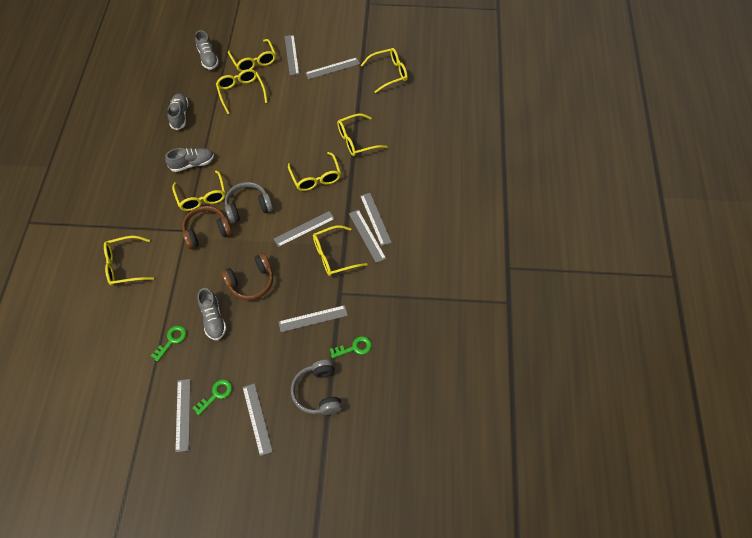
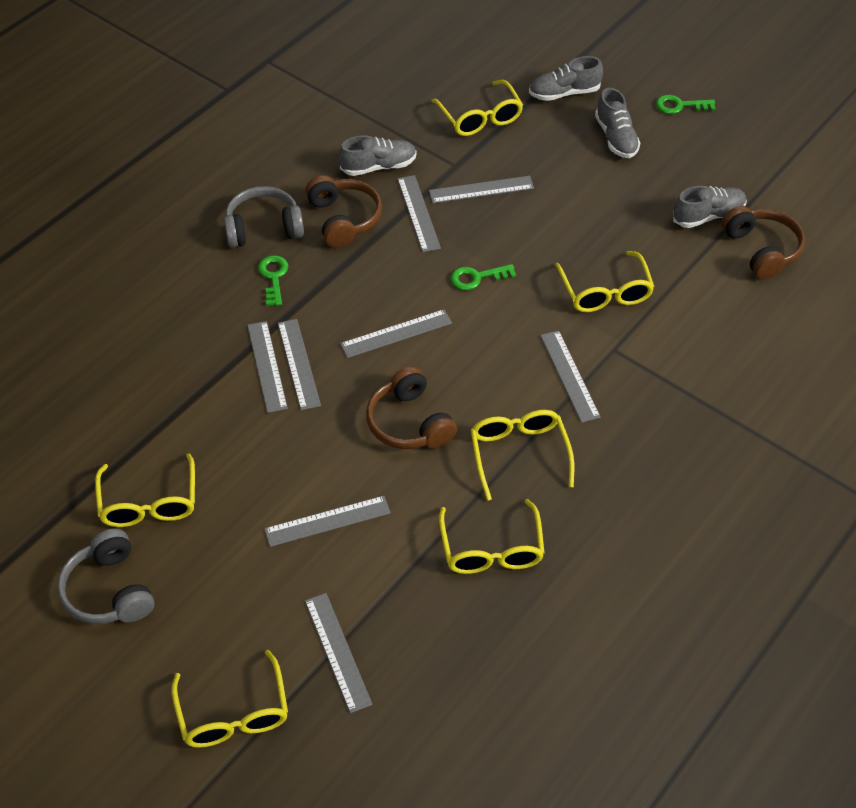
brown headphones: 2 -> 3
yellow glasses: 8 -> 6

